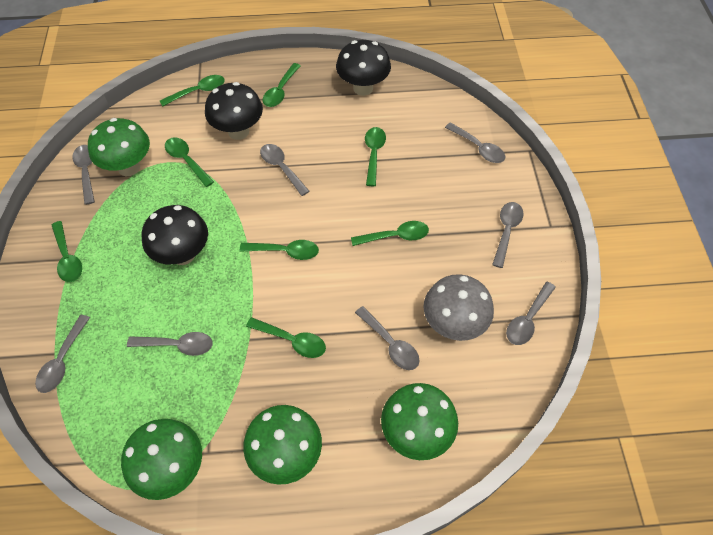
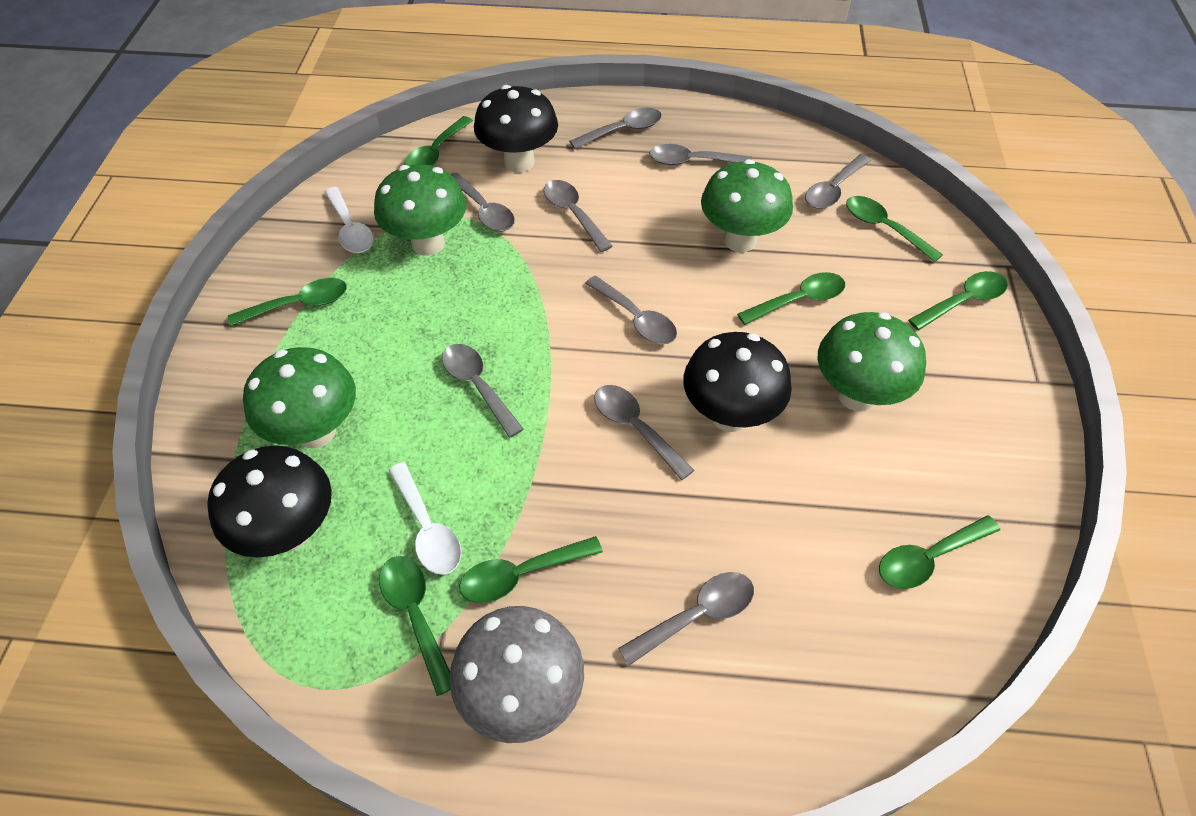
grey spoon: 8 -> 9
white spoon: 0 -> 2

